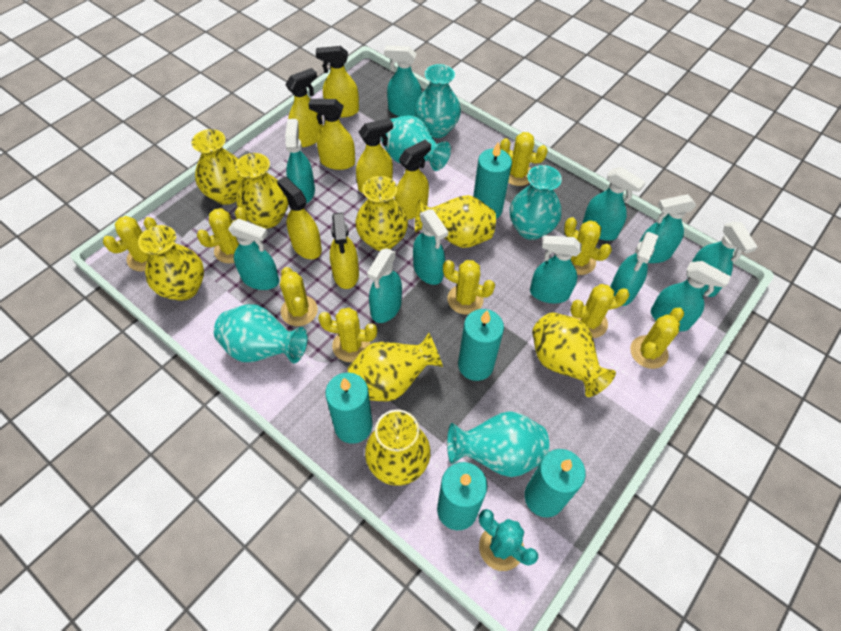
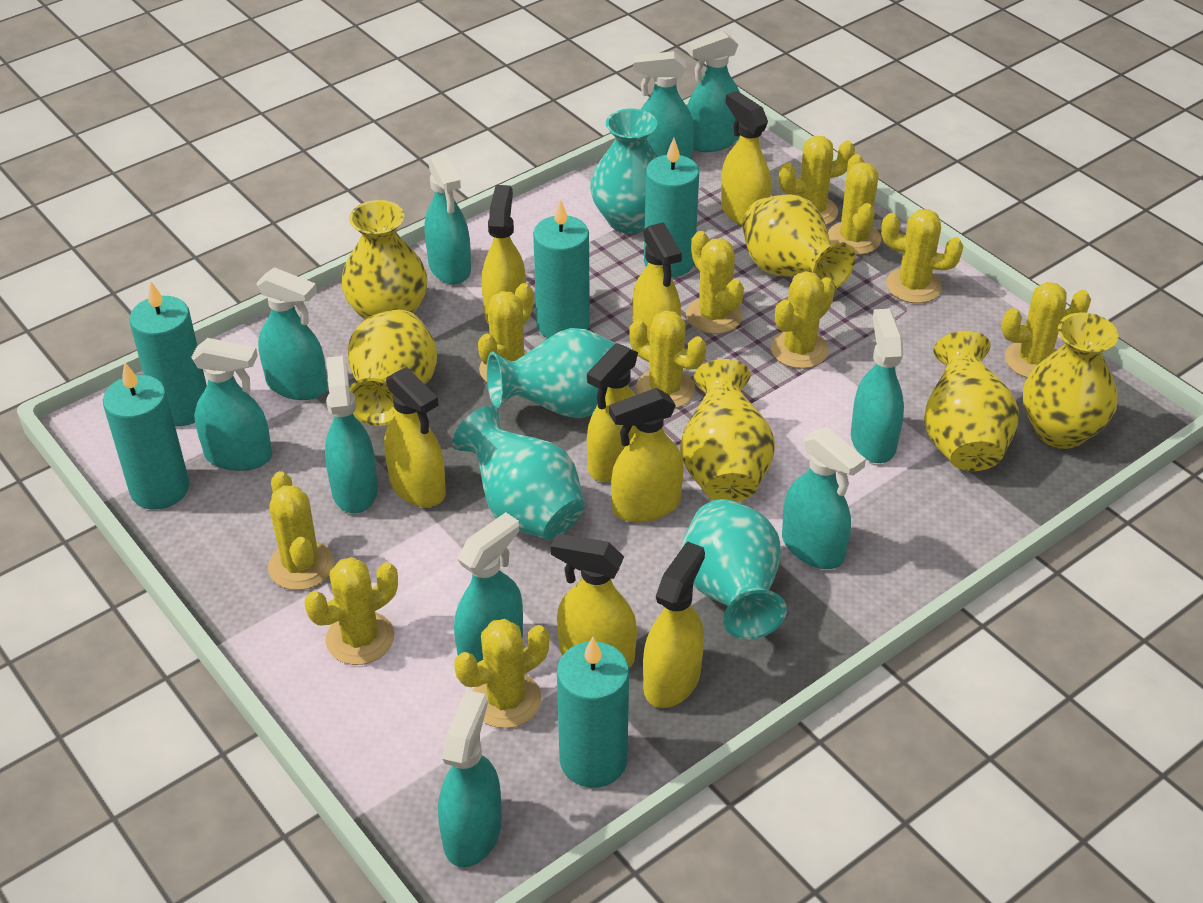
turquoise cactus: 1 -> 0
turquoise spray bottle: 11 -> 10
turquoise vase: 5 -> 4
yellow cactus: 9 -> 11
yellow spray bottle: 7 -> 8
yellow vase: 8 -> 6

